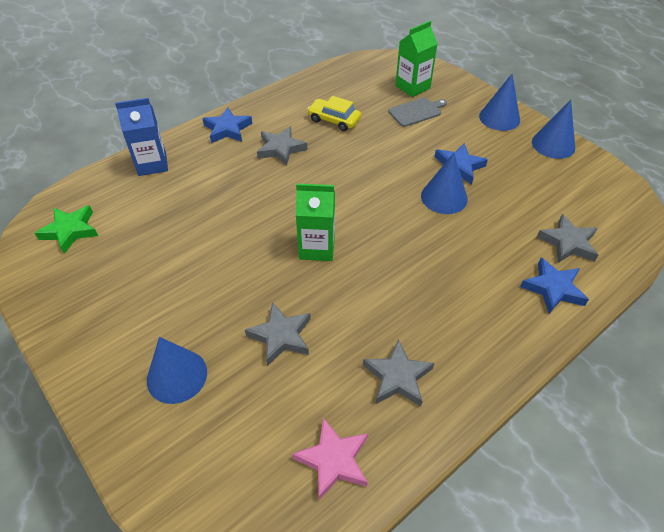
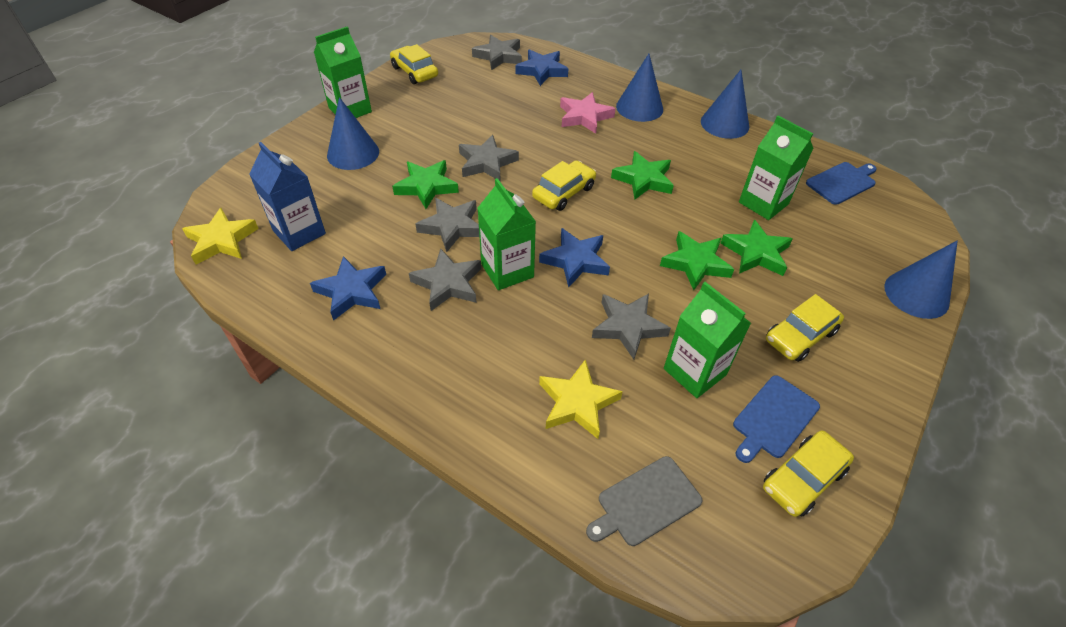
blue cutting board: 0 -> 2
green carton: 2 -> 4
green star: 1 -> 4
grey star: 4 -> 5
yellow car: 1 -> 4
yellow star: 0 -> 2

